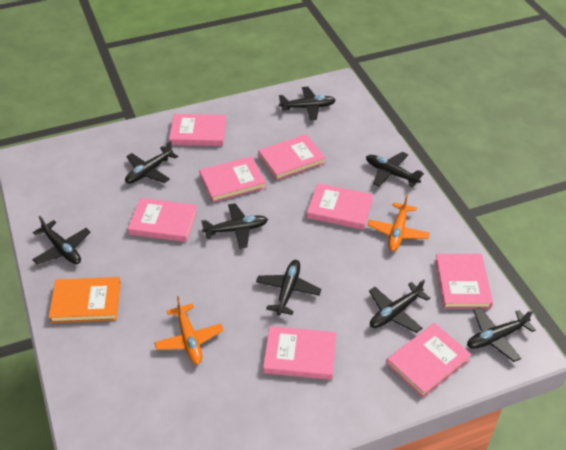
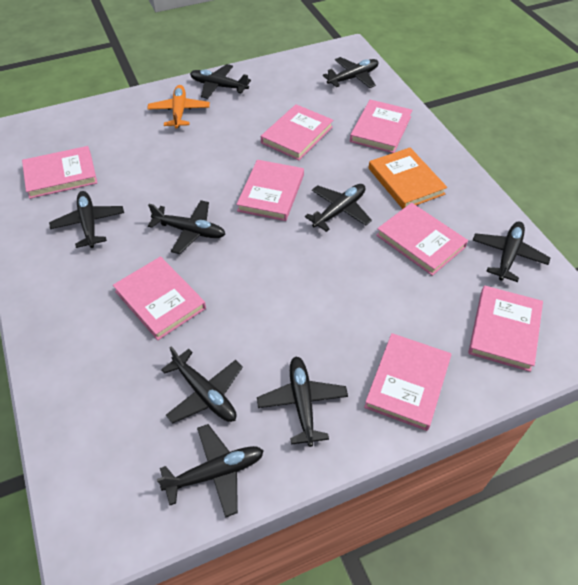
black plane: 8 -> 9
orange plane: 2 -> 1

